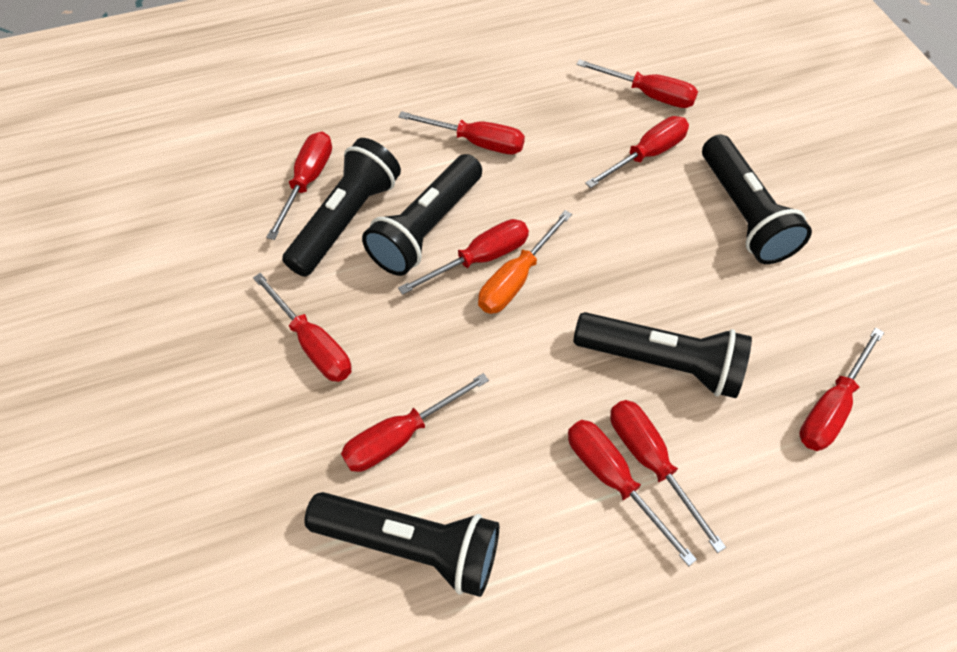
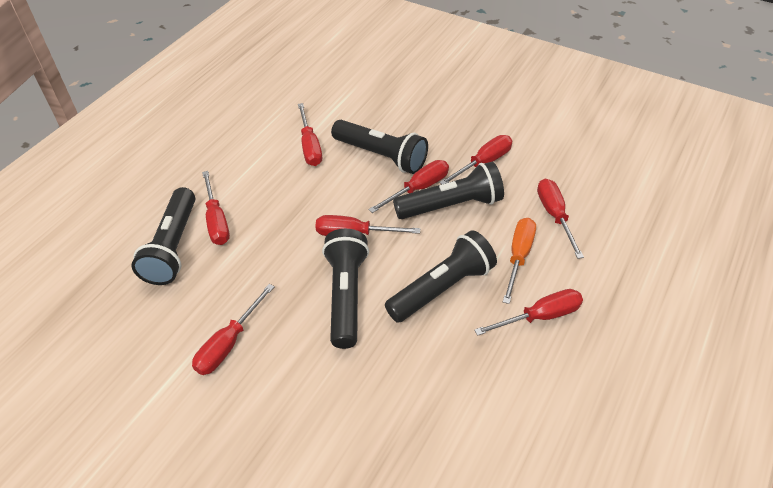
red screwdriver: 10 -> 8

